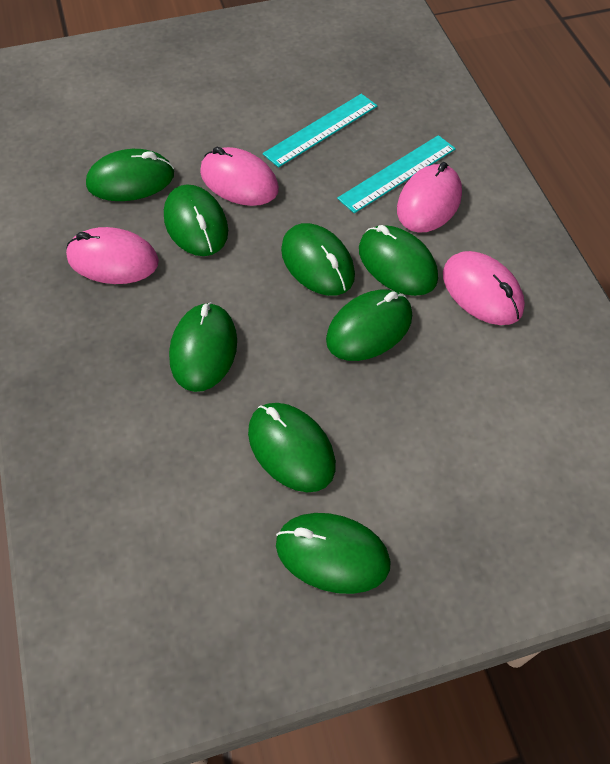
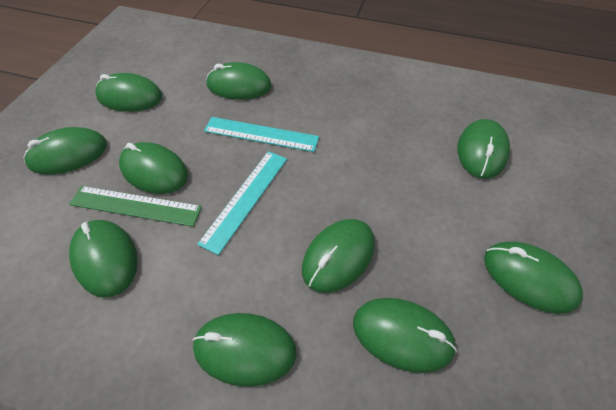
green mouse: 8 -> 10
green ruler: 0 -> 1
pink mouse: 4 -> 0

